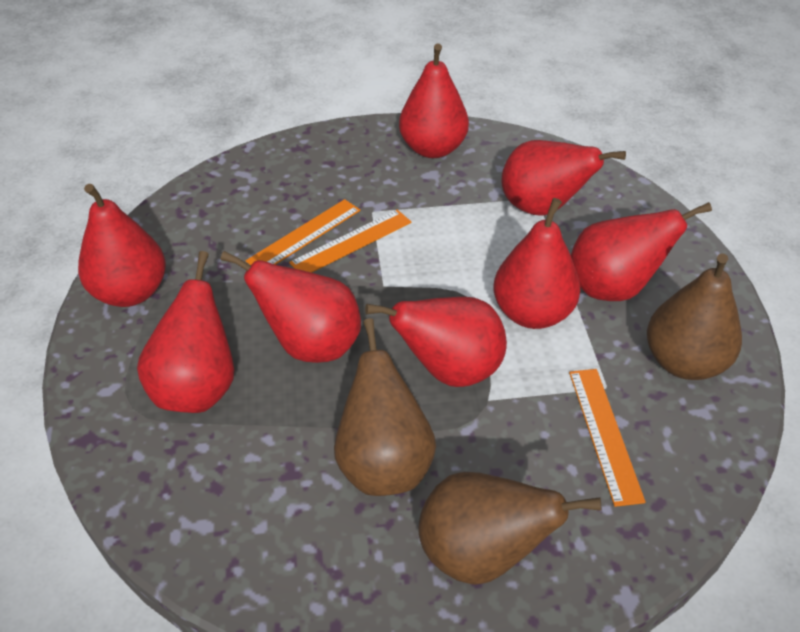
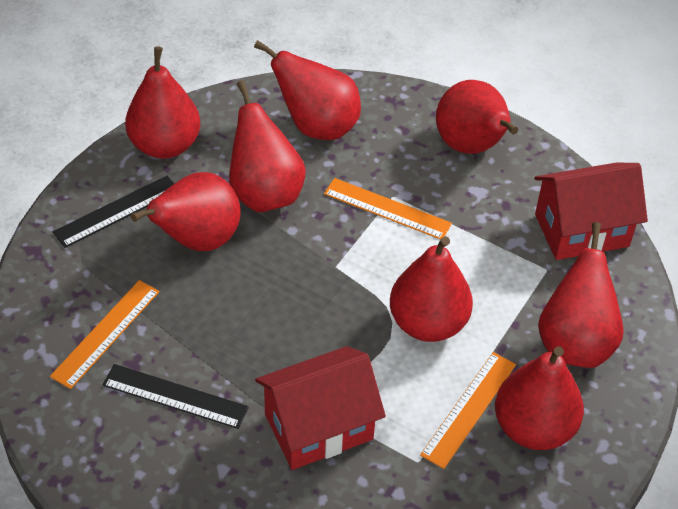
black ruler: 0 -> 2
brown pear: 3 -> 0
red house: 0 -> 2

